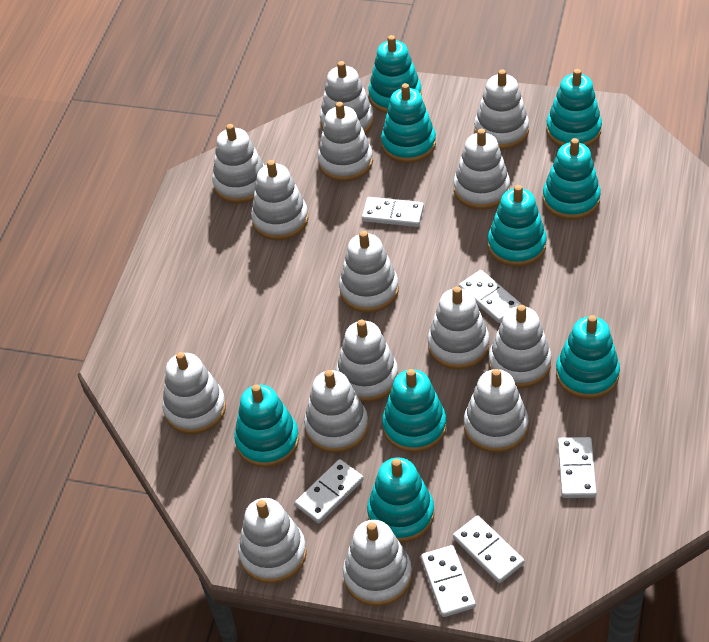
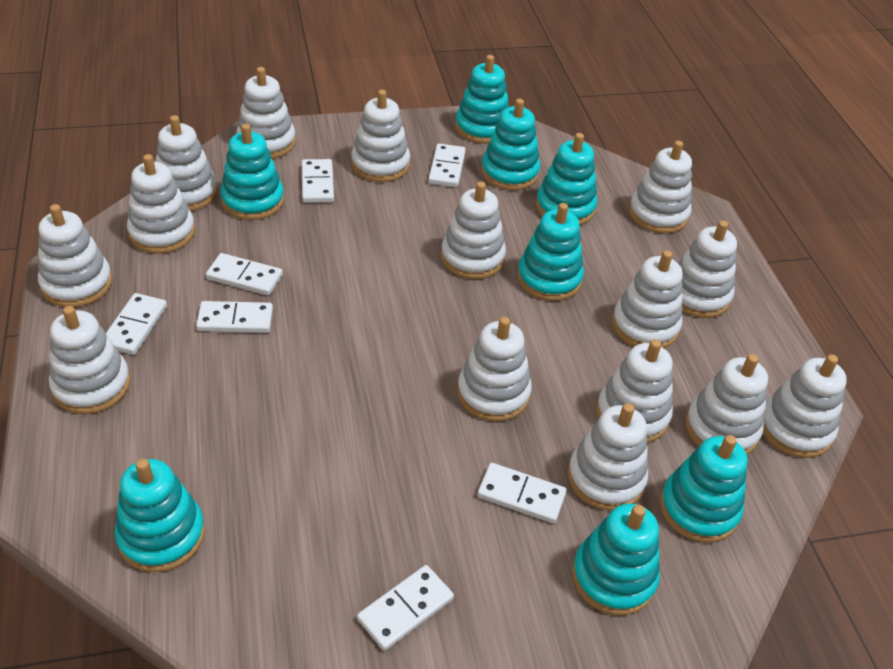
turquoise stacking toy: 9 -> 8
white domino: 6 -> 7

